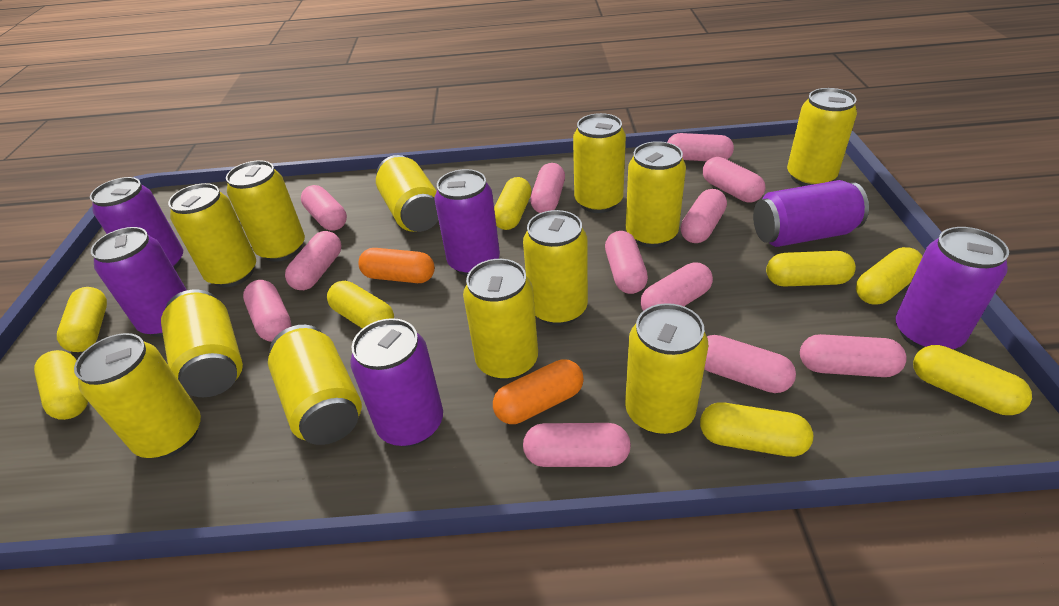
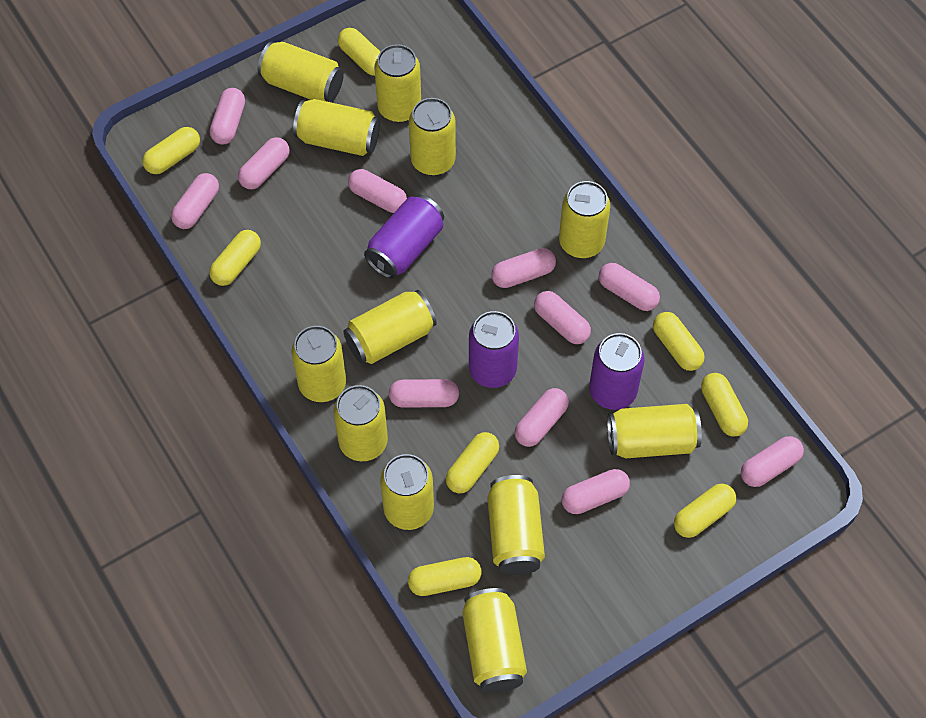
orange capsule: 2 -> 0
pink capsule: 12 -> 11
purple can: 6 -> 3

